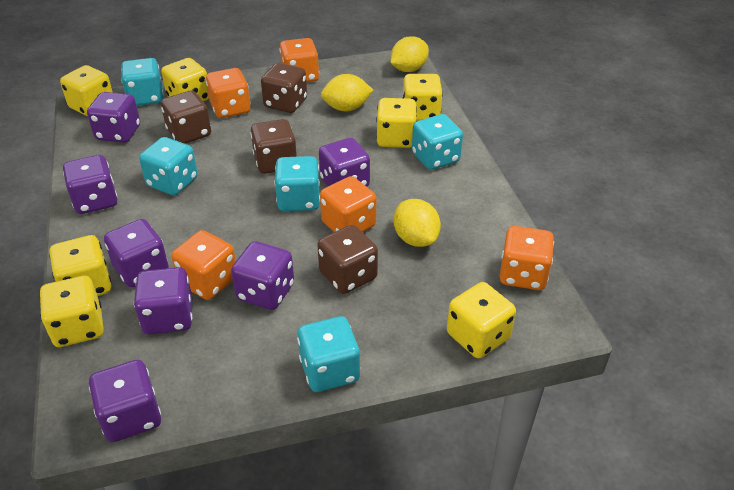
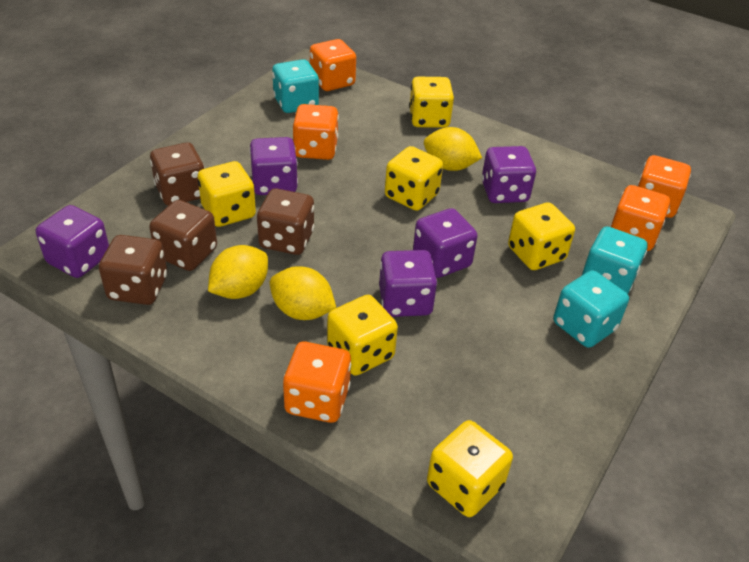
purple dice: 7 -> 5
turquoise dice: 5 -> 3
yellow dice: 7 -> 6

